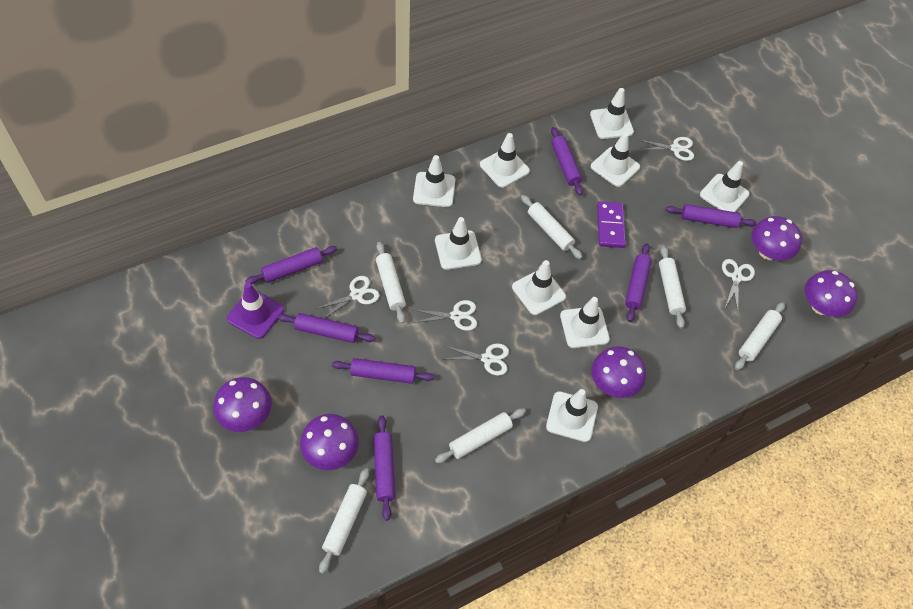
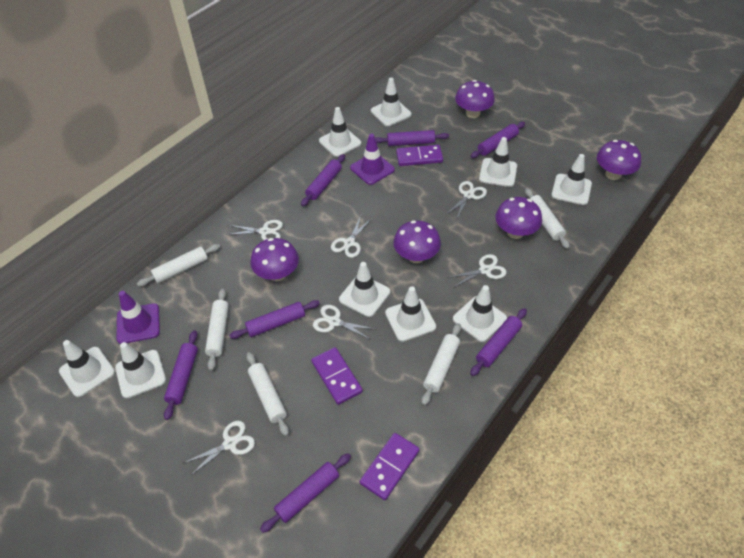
purple domino: 1 -> 3
purple traffic cone: 1 -> 2
white rolling pin: 6 -> 5
white scissors: 5 -> 6

